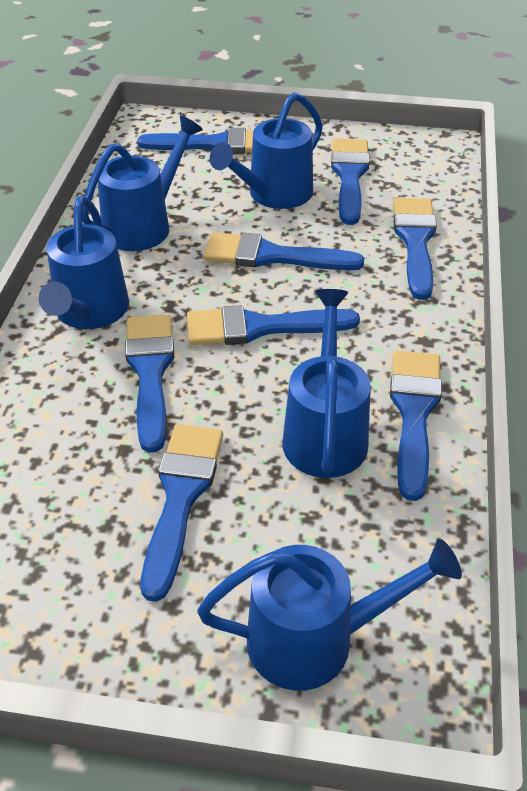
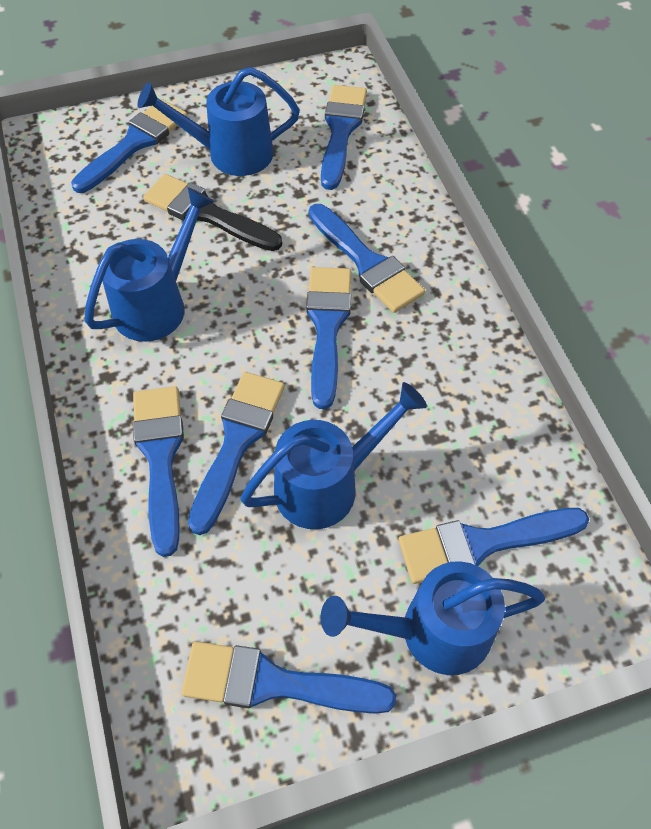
black brush: 0 -> 1
blue watering can: 5 -> 4

